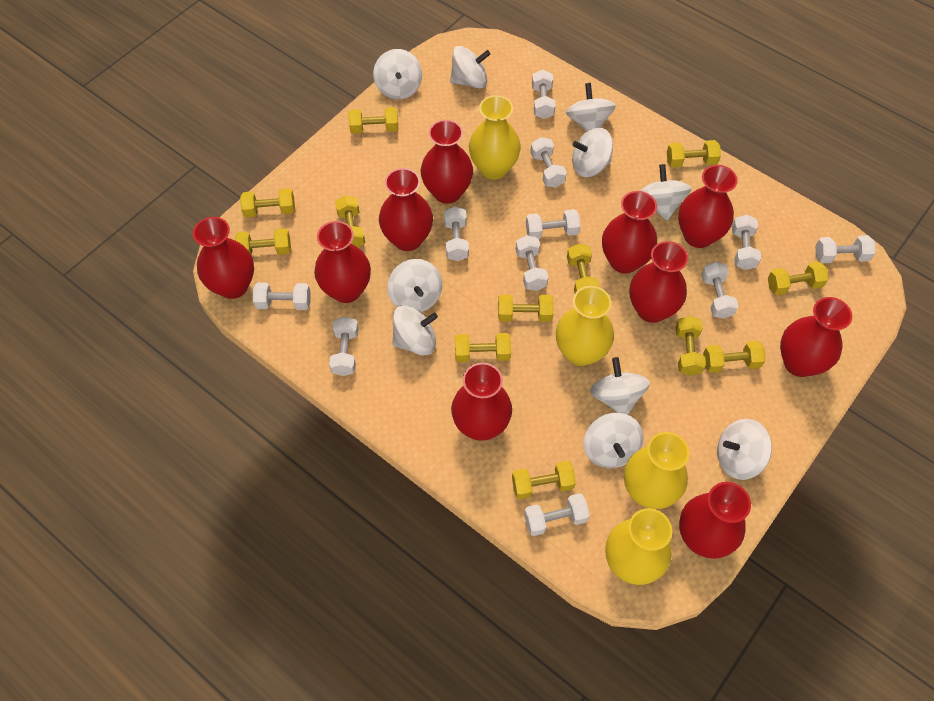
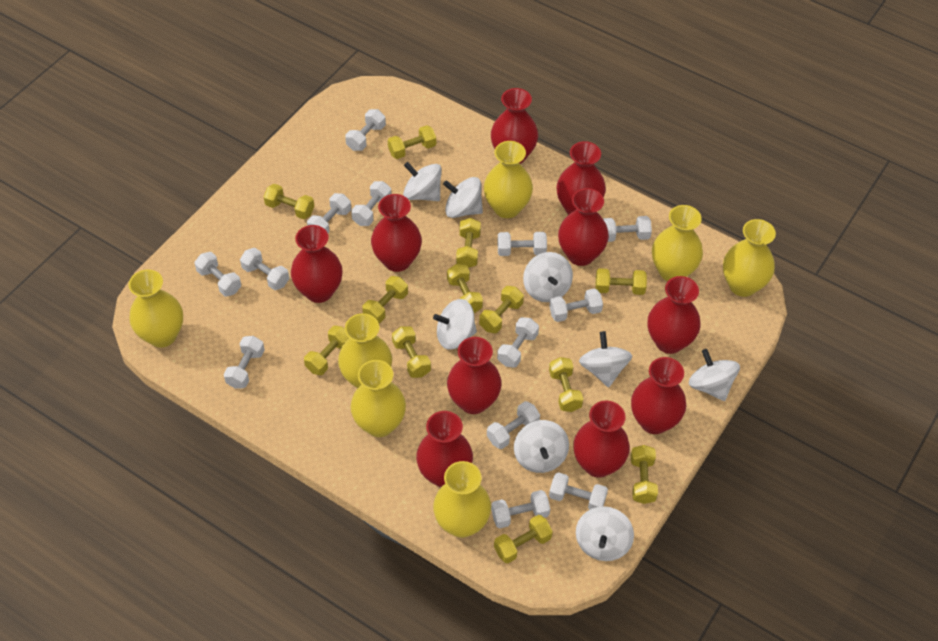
white dumbbell: 11 -> 13
white spinning top: 10 -> 8
yellow vase: 4 -> 7

